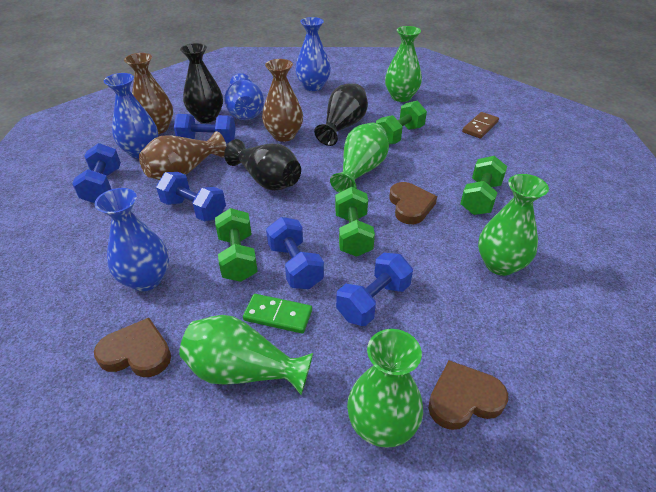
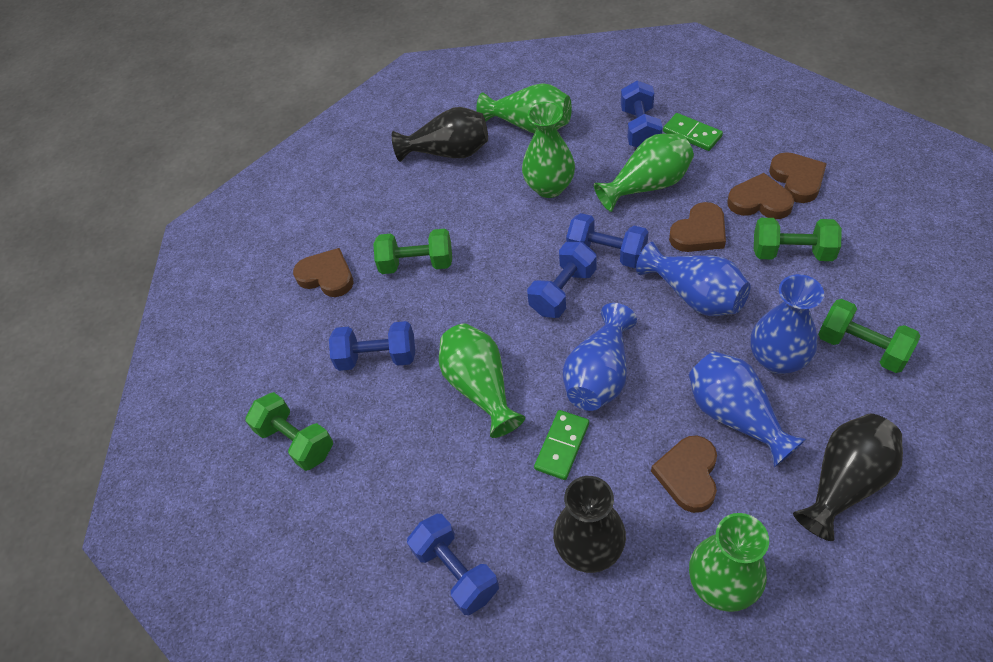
brown domino: 1 -> 0
brown heart: 3 -> 5
brown vase: 3 -> 0
green domino: 1 -> 2

